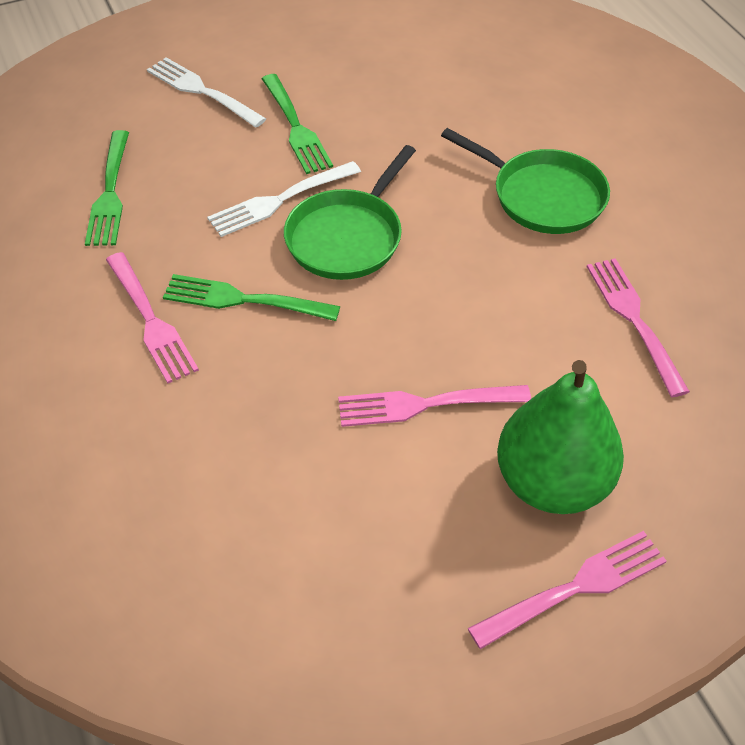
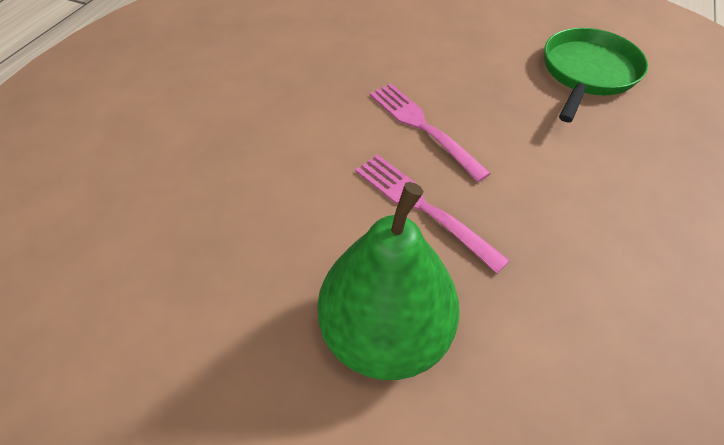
green fork: 3 -> 0
green pan: 2 -> 1
pink fork: 4 -> 2
white fork: 2 -> 0

